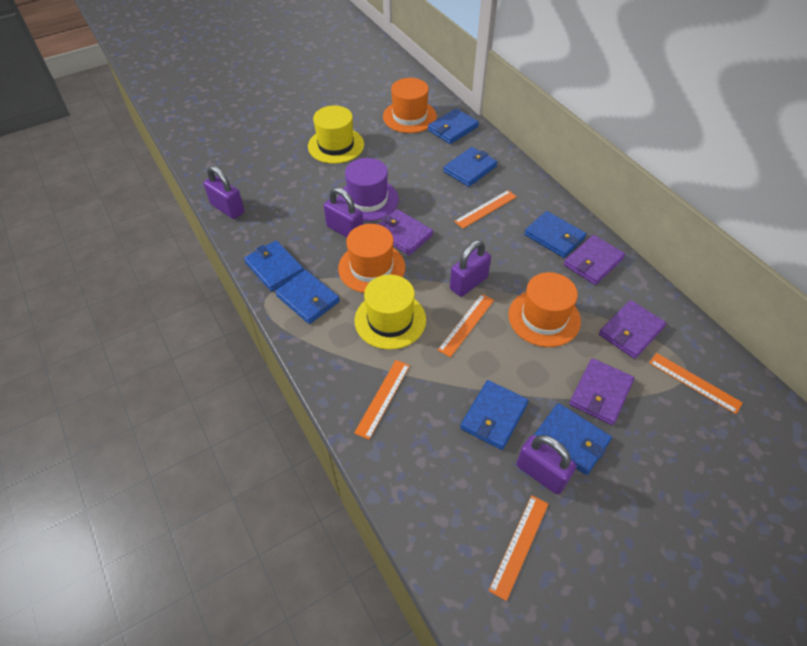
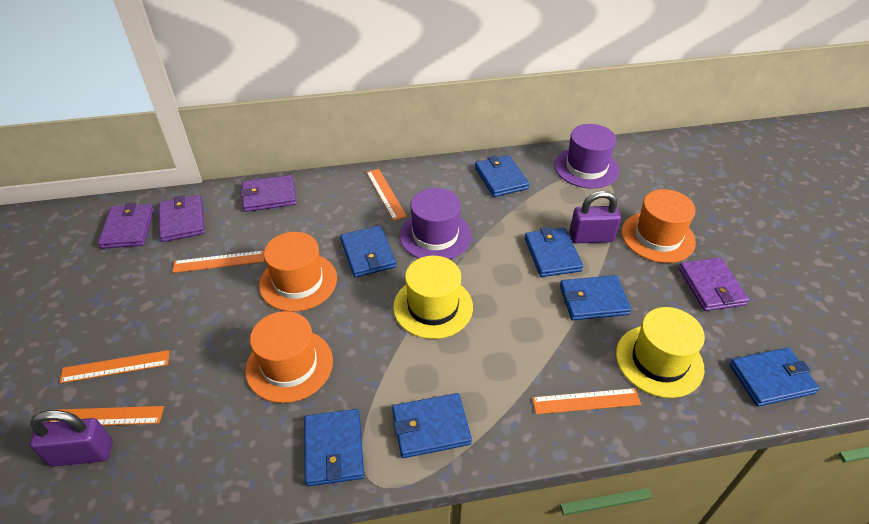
purple hat: 1 -> 2
purple padlock: 4 -> 2

